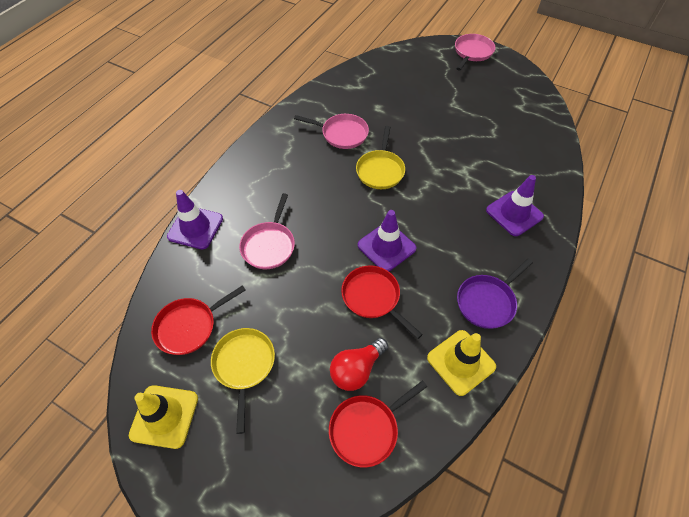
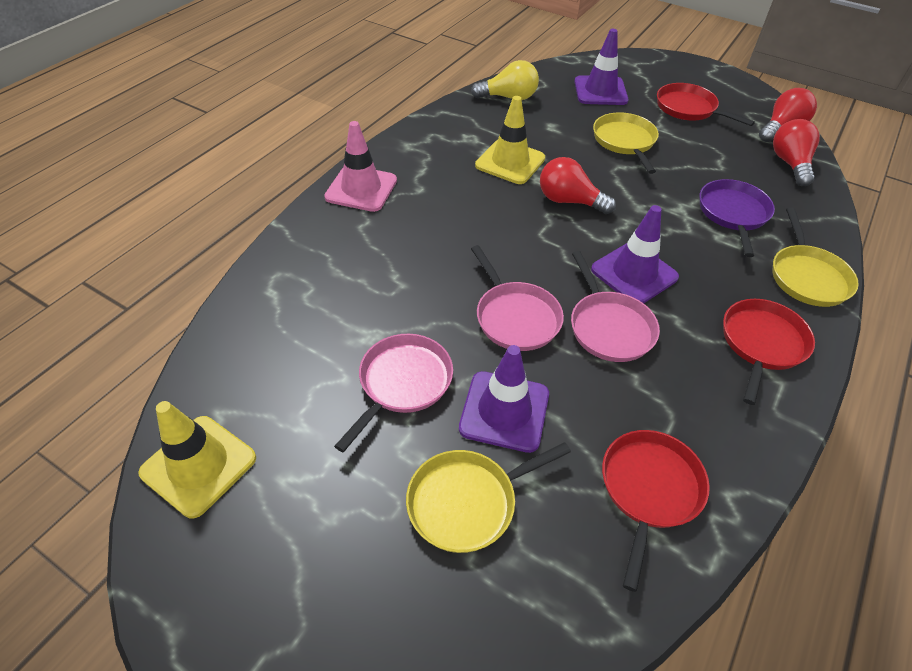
pink traffic cone: 0 -> 1
red light bulb: 1 -> 3
yellow light bulb: 0 -> 1
yellow pan: 2 -> 3

